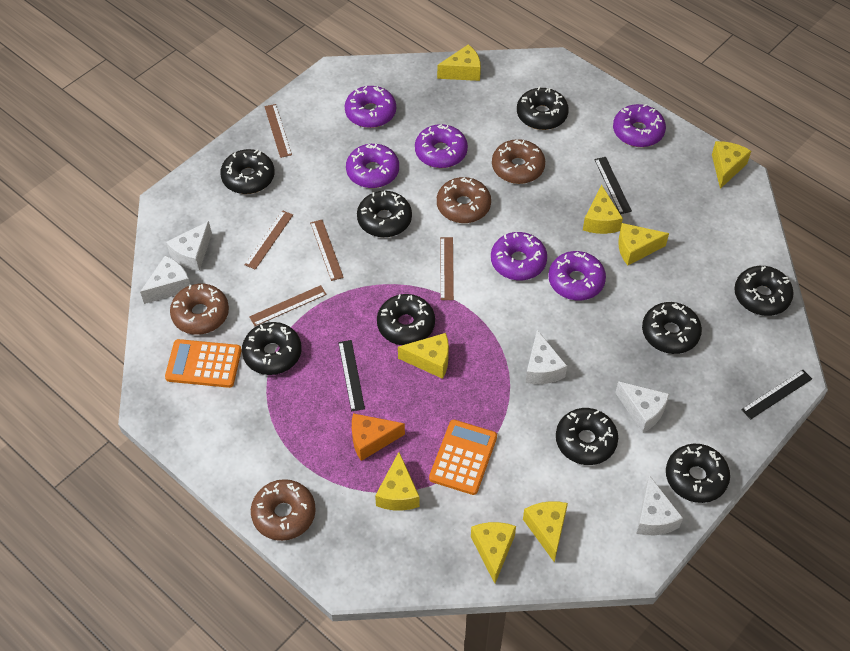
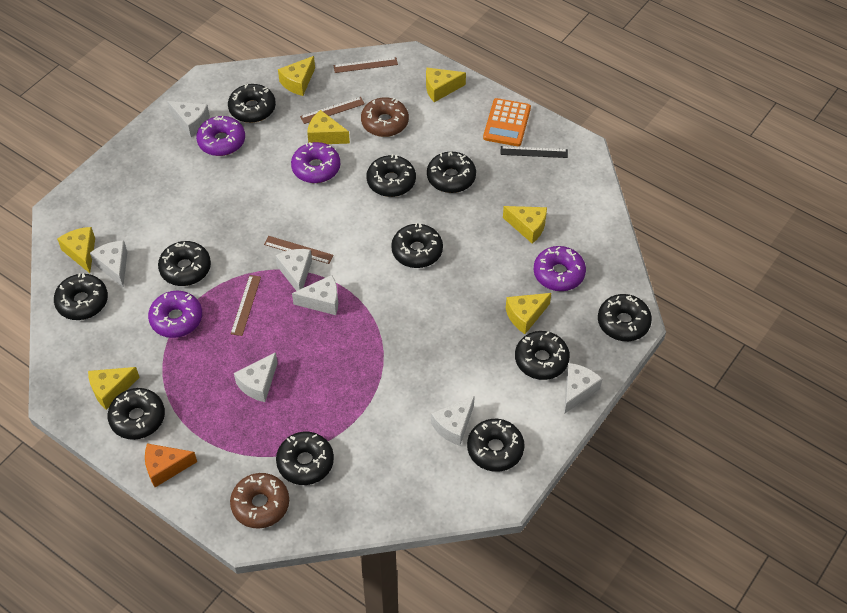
black donut: 9 -> 11
black ruler: 3 -> 1
brown donut: 4 -> 2
brown ruler: 5 -> 4
orange calculator: 2 -> 1
purple donut: 6 -> 4
white cheese: 5 -> 7
yellow cheese: 8 -> 7

